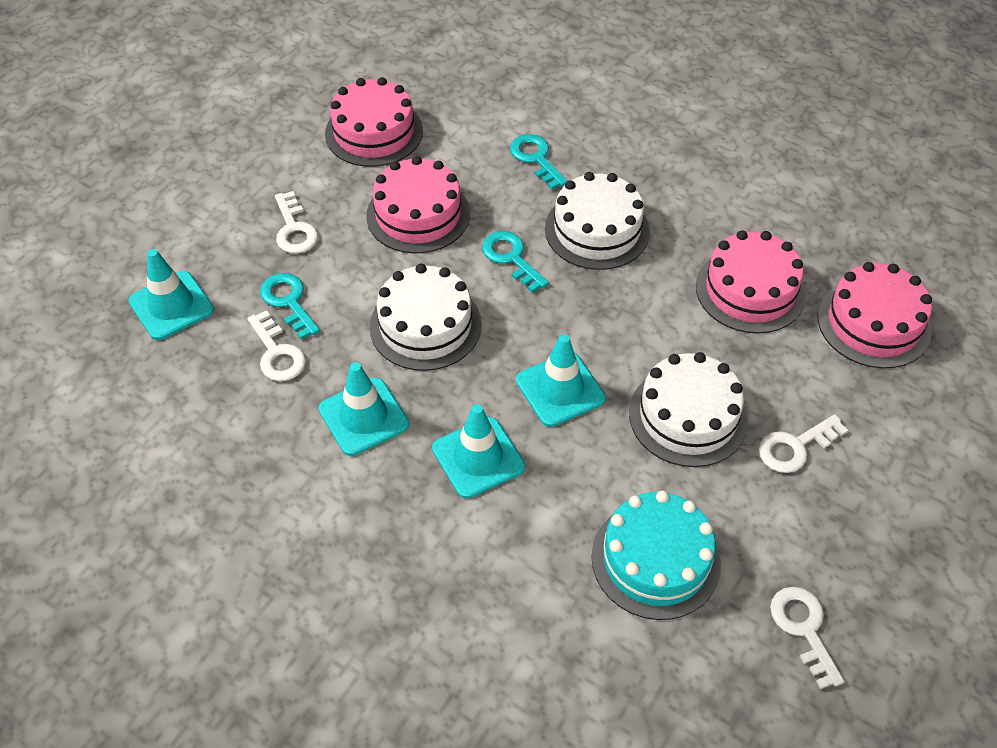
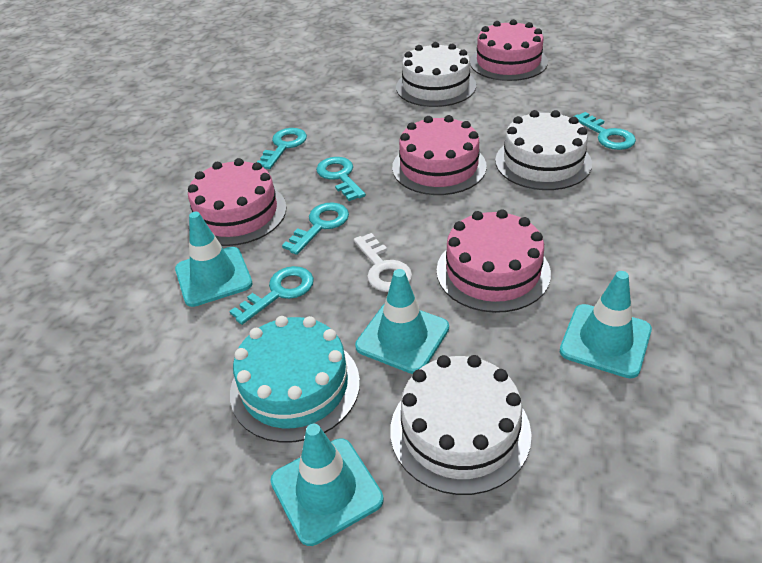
turquoise key: 3 -> 5
white key: 4 -> 1

